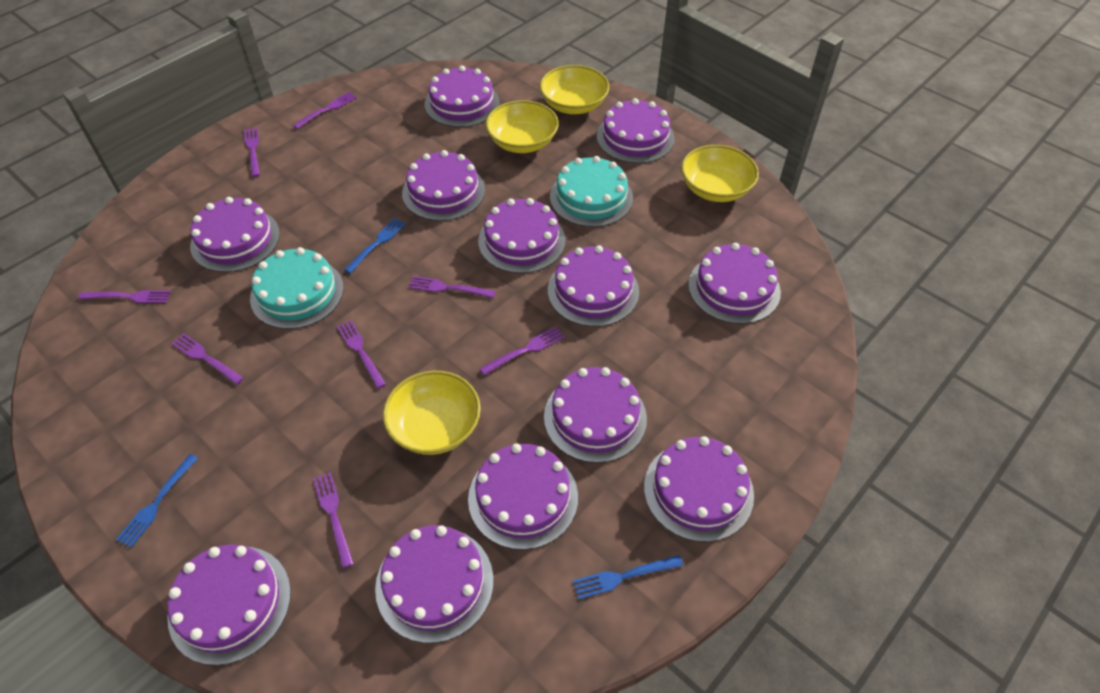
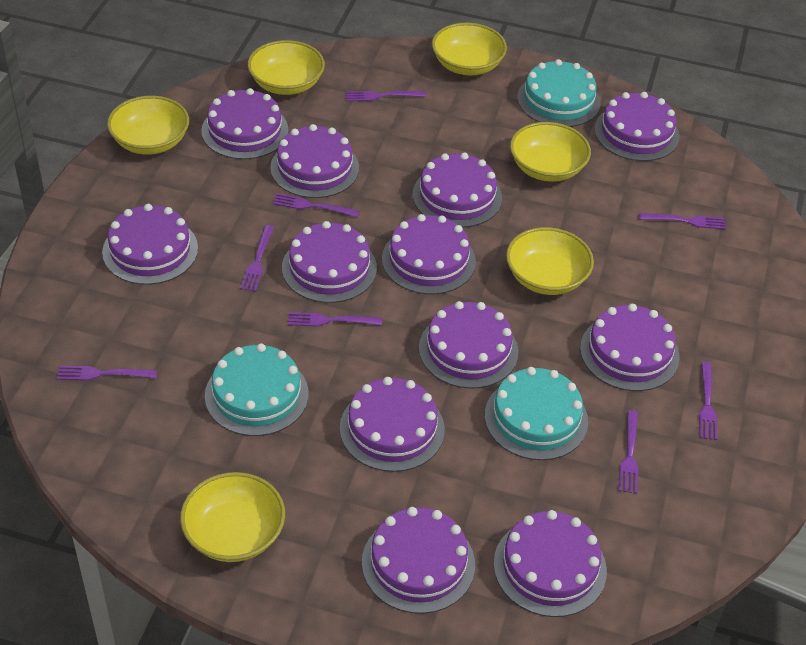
blue fork: 3 -> 0
turquoise cake: 2 -> 3
yellow bowl: 4 -> 6

